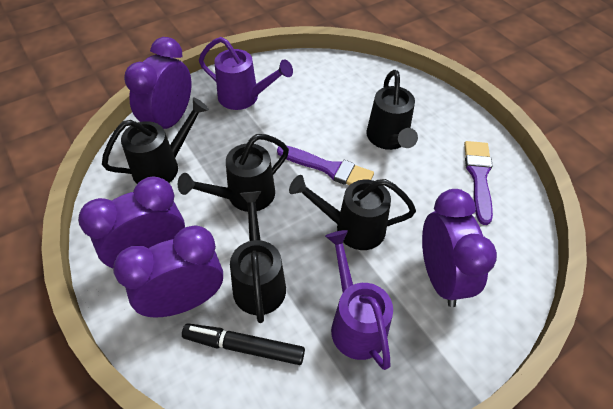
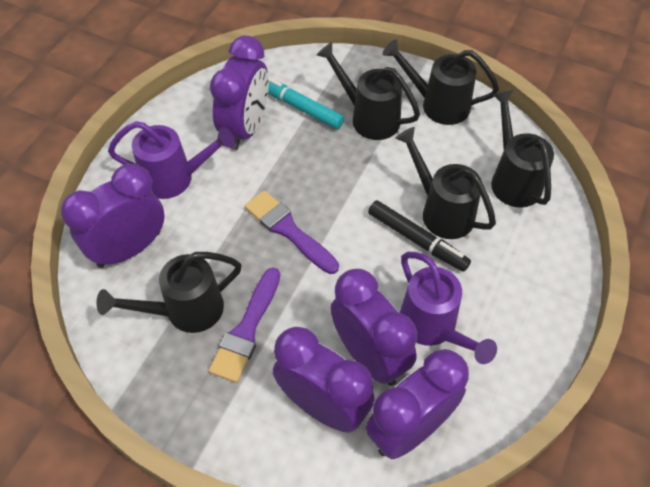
purple clock: 4 -> 5
turquoise marker: 0 -> 1

